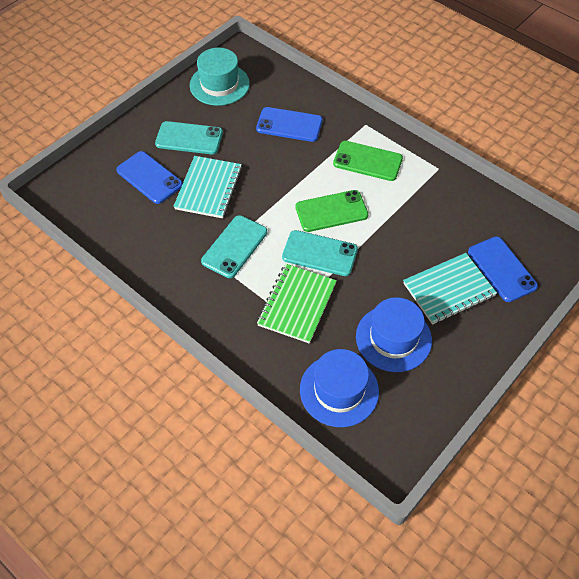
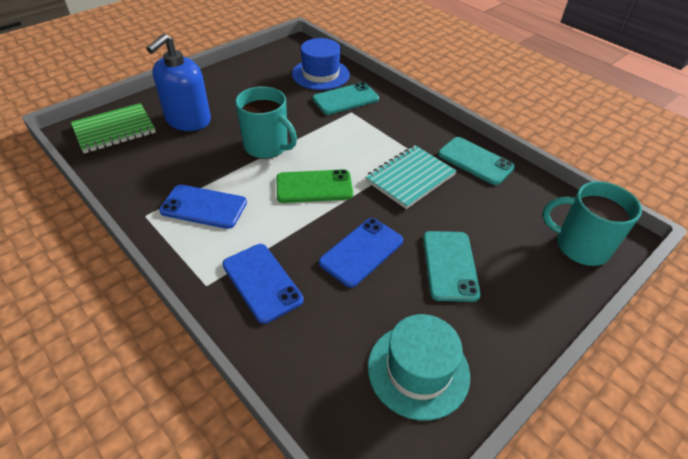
blue hat: 2 -> 1
blue soap dispenser: 0 -> 1
green phone: 2 -> 1
turquoise mug: 0 -> 2
turquoise notebook: 2 -> 1

